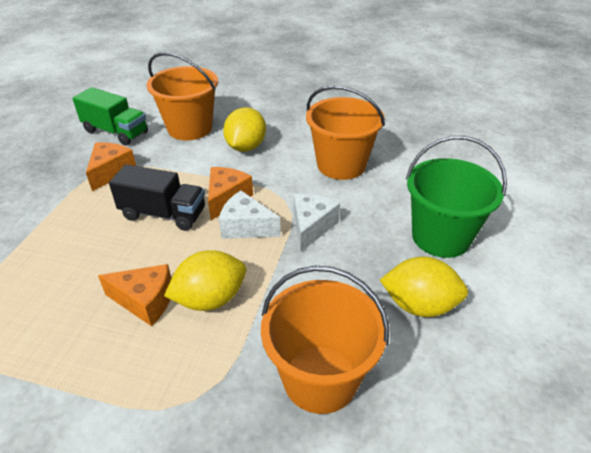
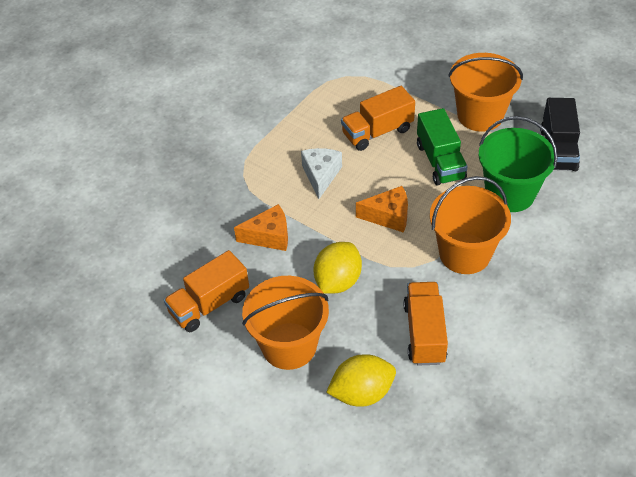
orange cheese: 3 -> 2
orange truck: 0 -> 3
white cheese: 2 -> 1
yellow lemon: 3 -> 2

